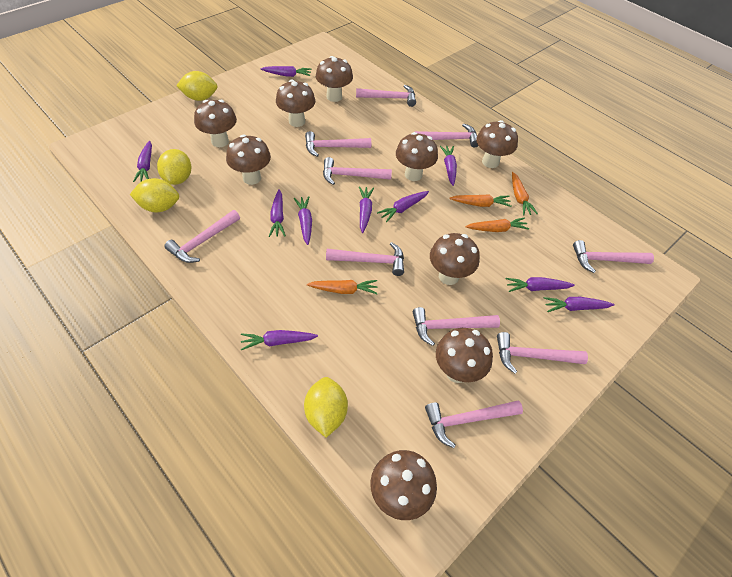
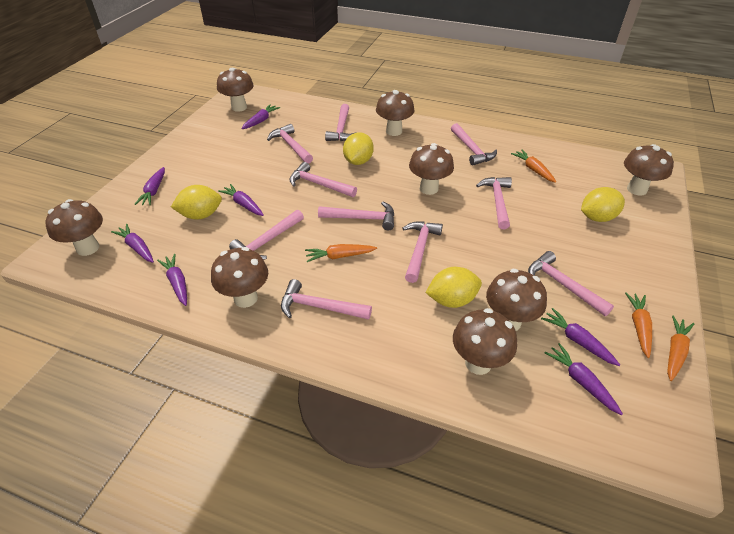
brown mushroom: 9 -> 8
purple carrot: 10 -> 7

